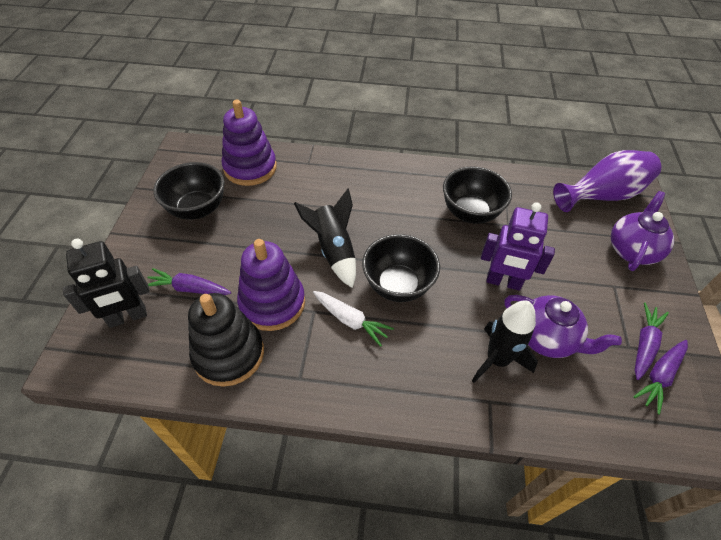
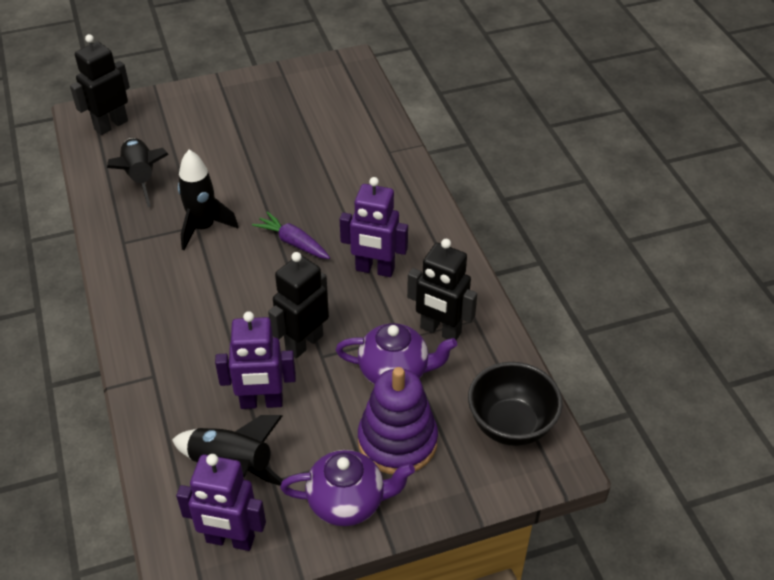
black bowl: 3 -> 1
black robot: 1 -> 3
black rocket: 2 -> 3
black stacking toy: 1 -> 0
purple carrot: 3 -> 1
purple robot: 1 -> 3
purple stacking toy: 2 -> 1
purple vase: 1 -> 0
white carrot: 1 -> 0

